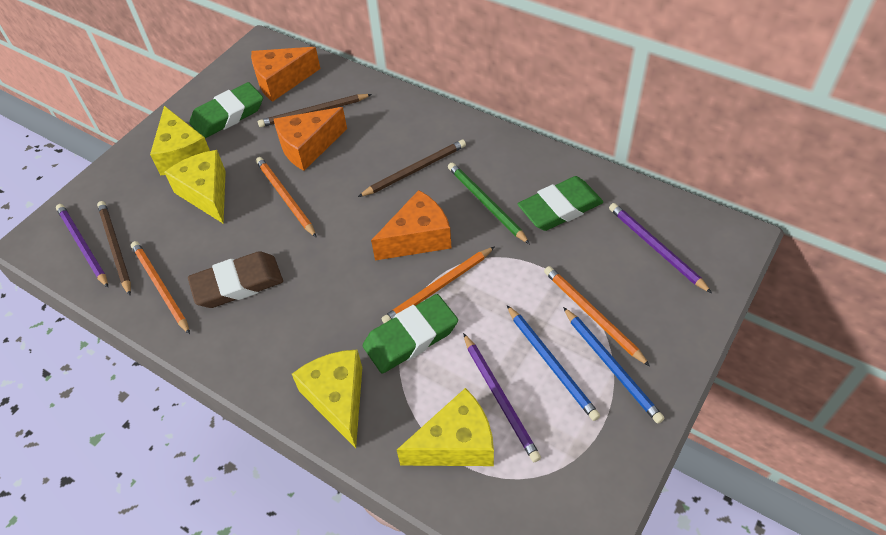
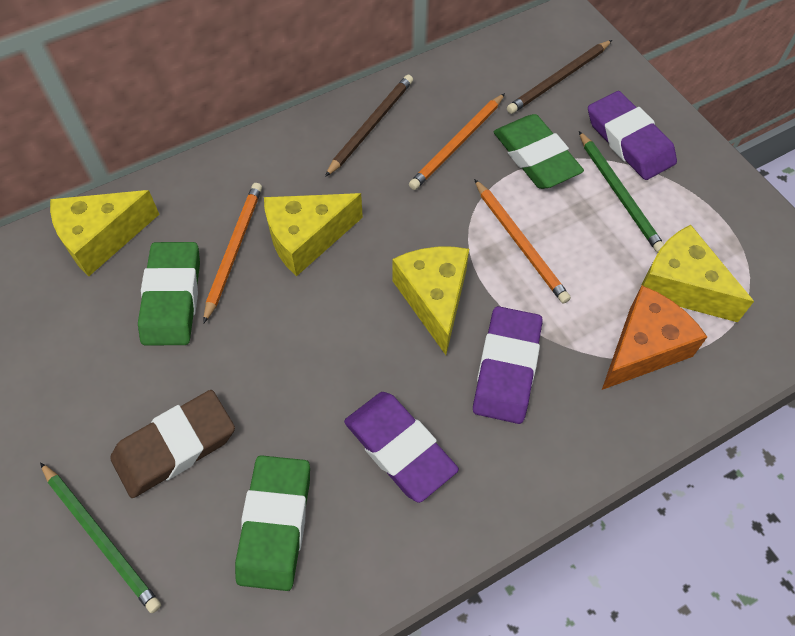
blue pencil: 2 -> 0
brown pencil: 3 -> 2
green pencil: 1 -> 2
orange cheese: 3 -> 1
orange pencil: 4 -> 3
purple eraser: 0 -> 3
purple pencil: 3 -> 0

